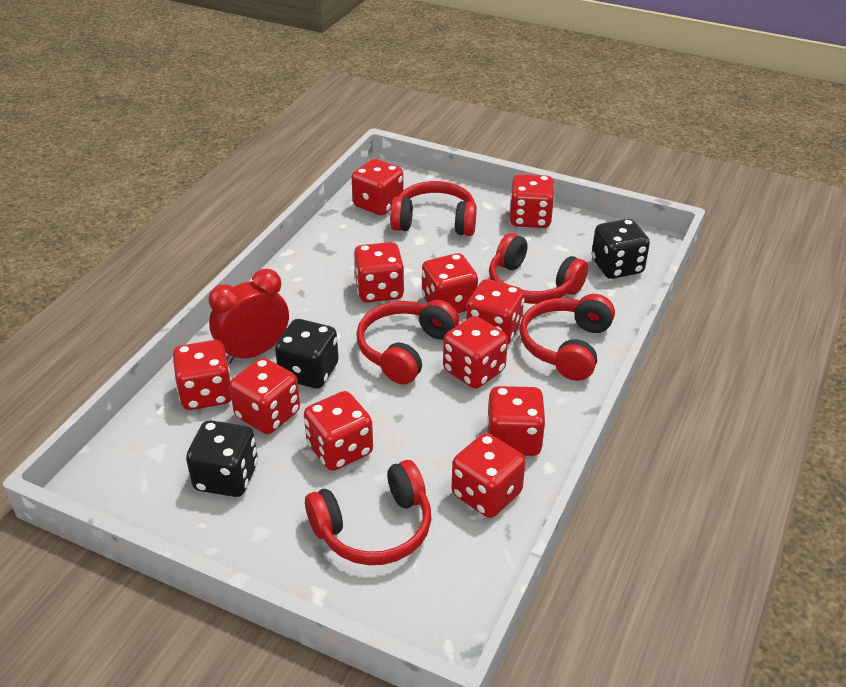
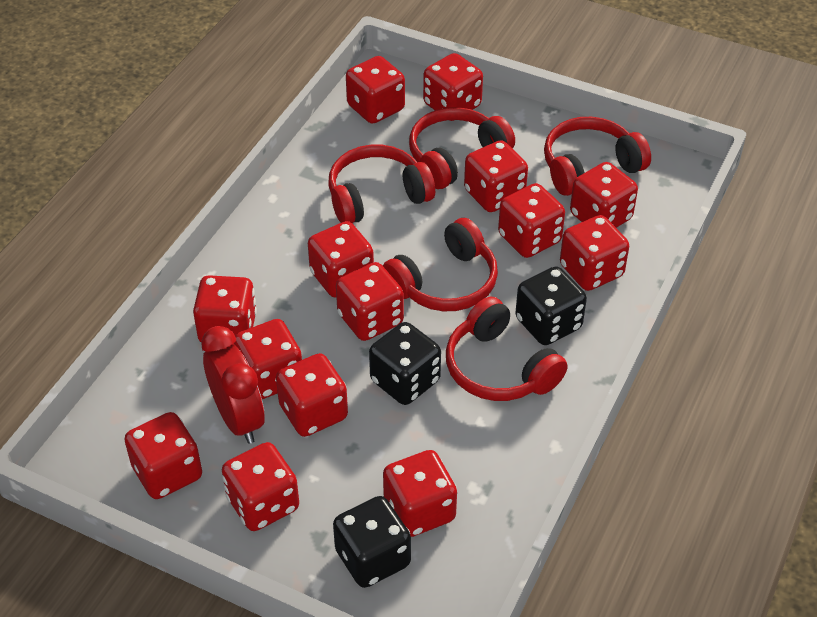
red dice: 11 -> 14

